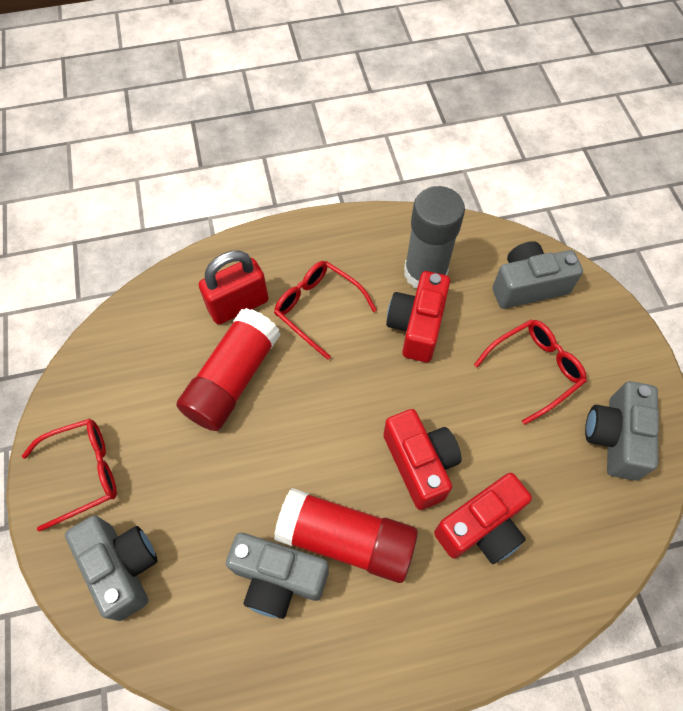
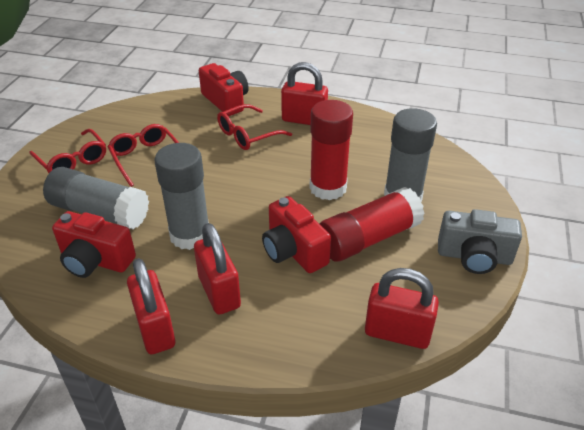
grey camera: 4 -> 1
grey glue stick: 1 -> 3
red padlock: 1 -> 4

